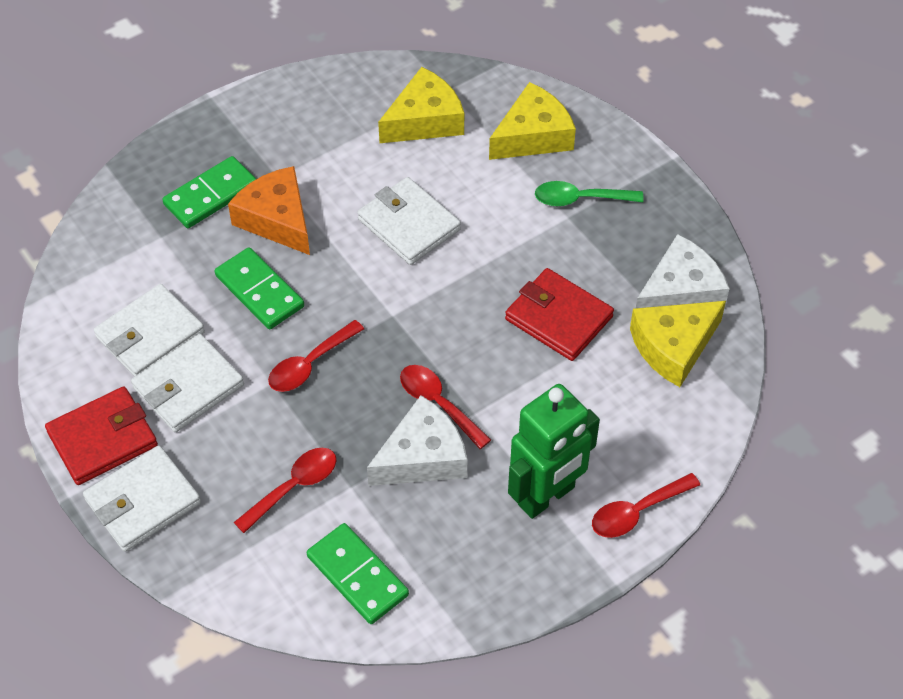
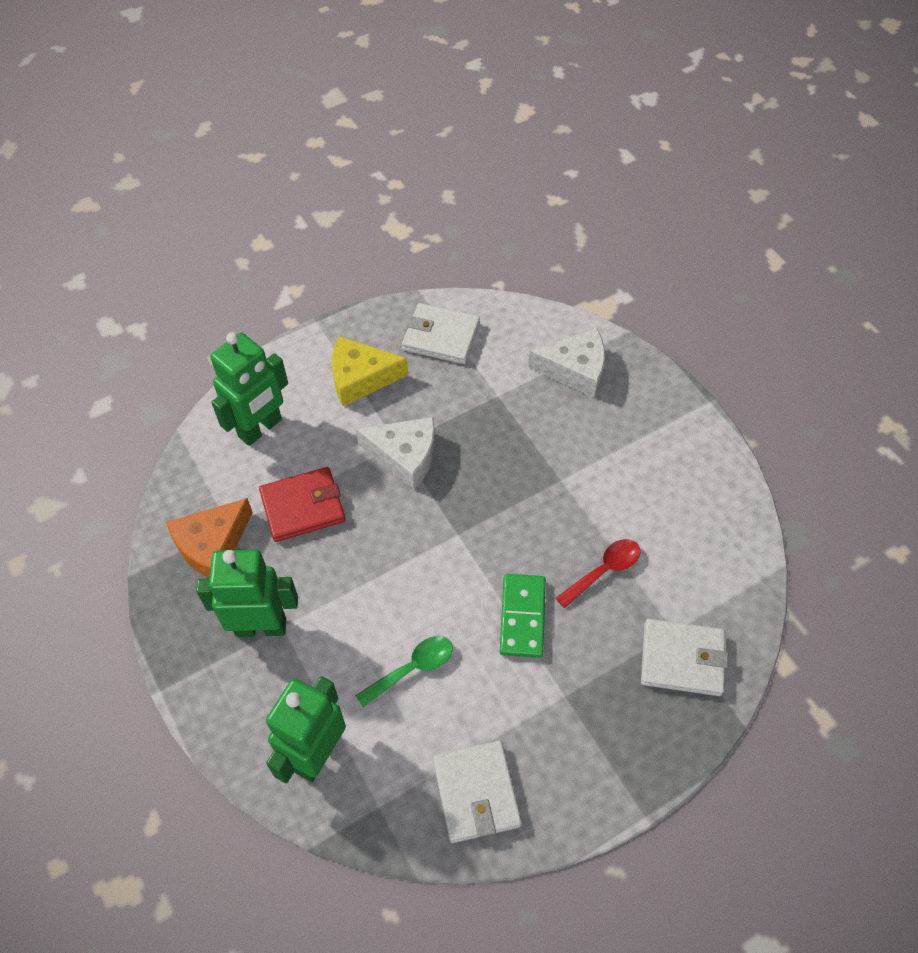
green domino: 3 -> 1
green robot: 1 -> 3
red spoon: 4 -> 1
red wallet: 2 -> 1
white wallet: 4 -> 3
yellow cheese: 3 -> 1

